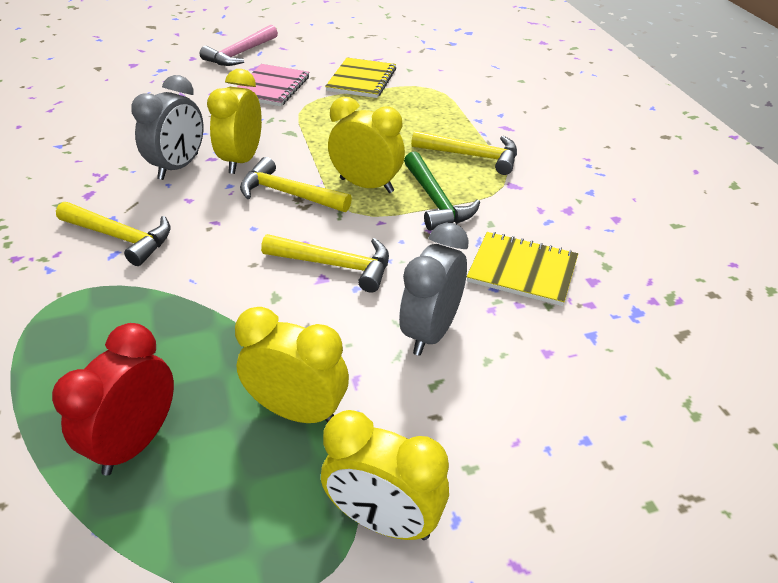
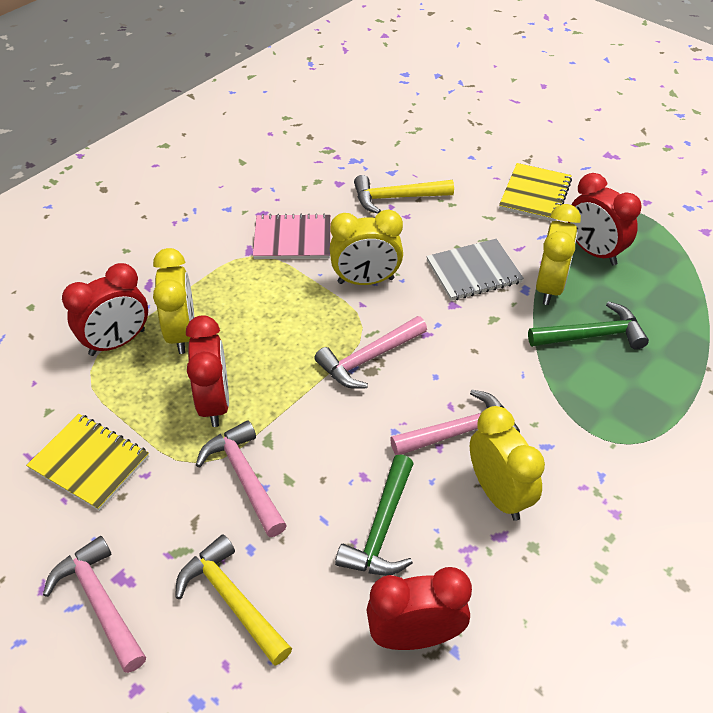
green hammer: 1 -> 2
grey clock: 2 -> 0
grey notebook: 0 -> 1
pink hammer: 1 -> 4
red clock: 1 -> 4
yellow hammer: 4 -> 2

